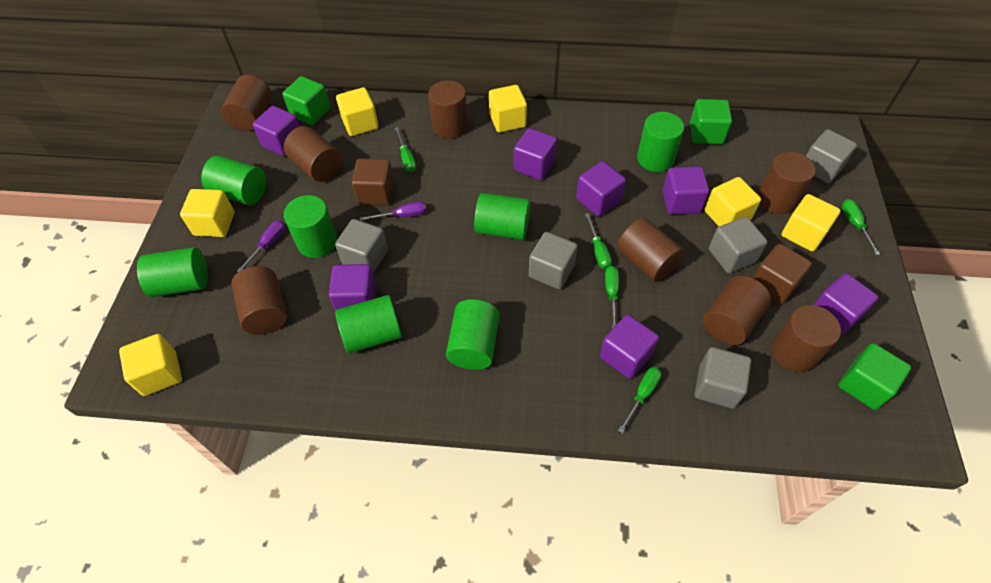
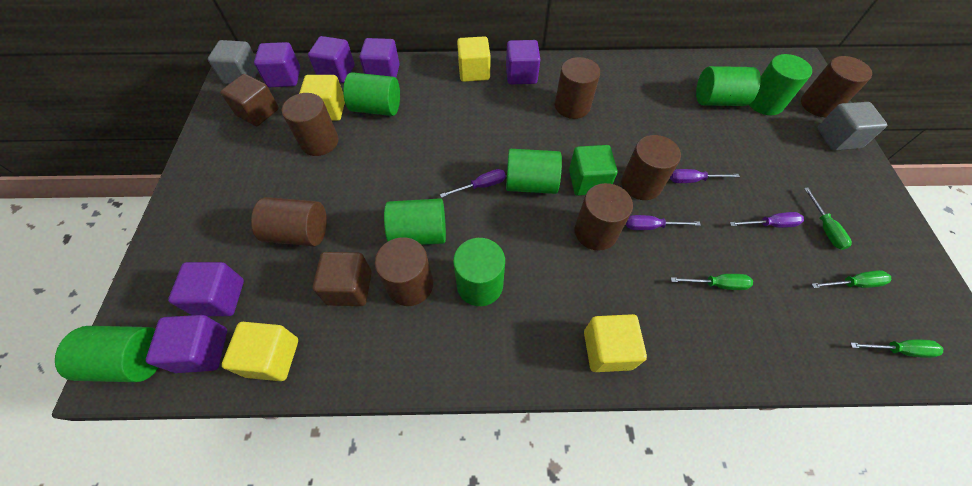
brown cylinder: 8 -> 7
green cube: 3 -> 1
green screwdriver: 5 -> 4
grey cube: 5 -> 2
purple cube: 7 -> 6
purple screwdriver: 2 -> 4
yellow cube: 6 -> 4

